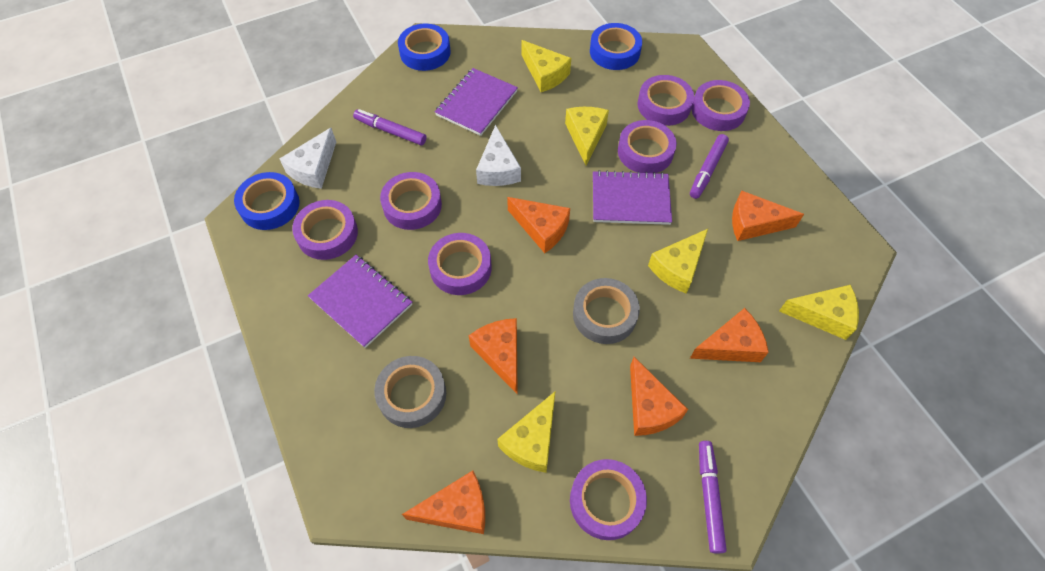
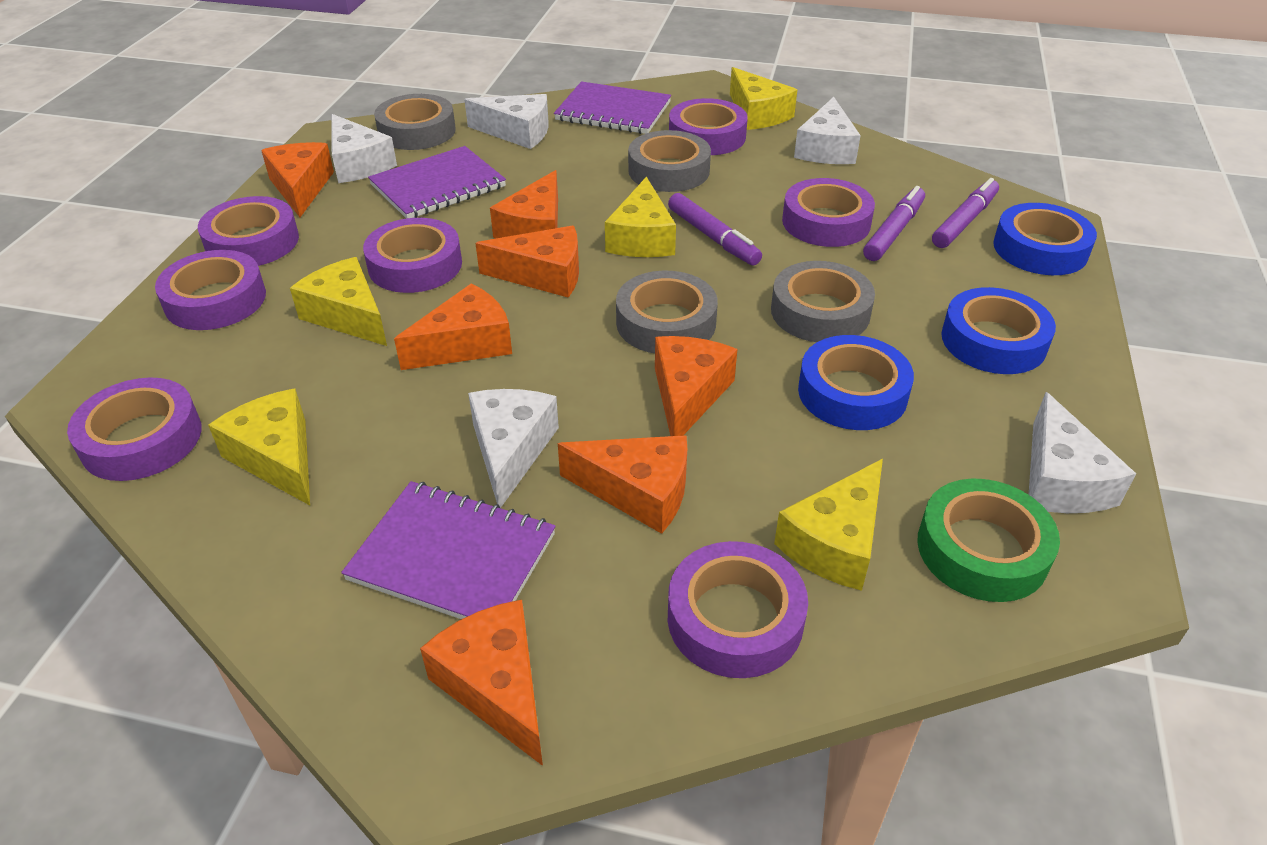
green tape: 0 -> 1
grey tape: 2 -> 4
orange cheese: 6 -> 7
white cheese: 2 -> 5

